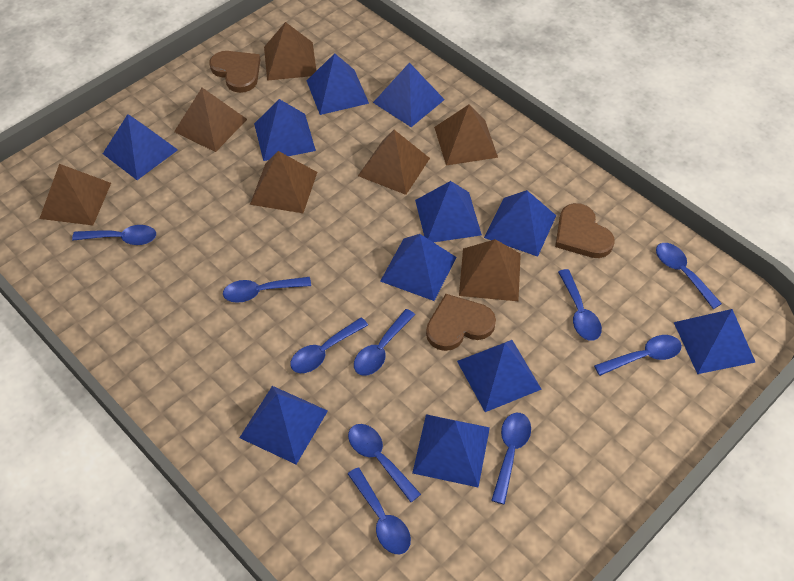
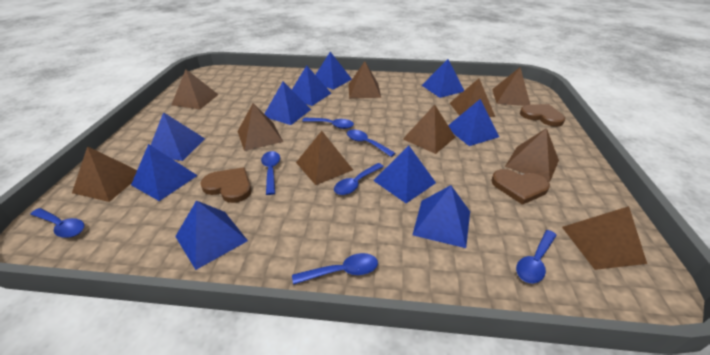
blue pyramid: 11 -> 10
blue spoon: 10 -> 7
brown pyramid: 7 -> 10

